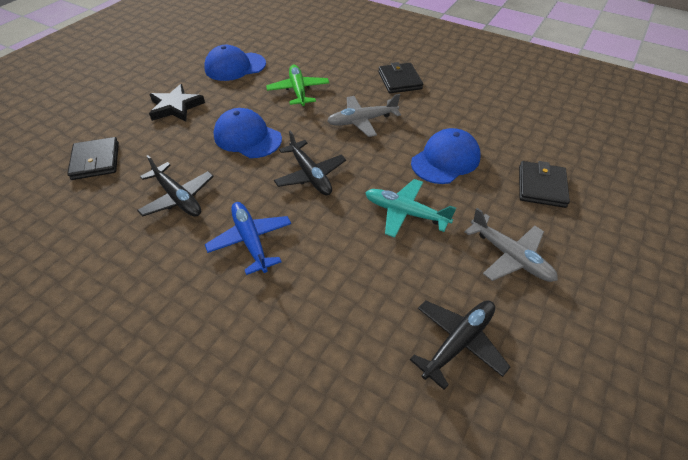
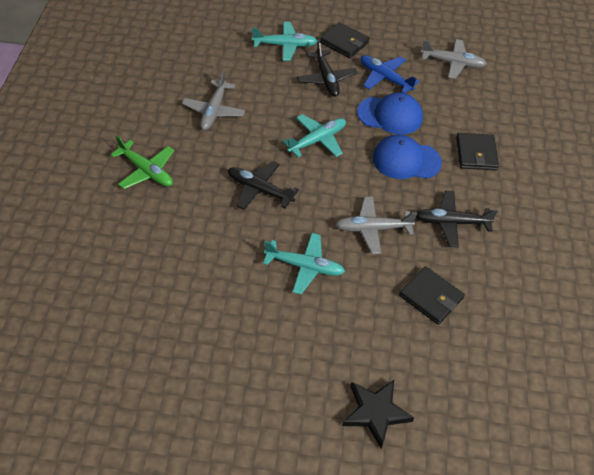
blue cap: 3 -> 2
grey plane: 2 -> 3
turquoise plane: 1 -> 3

